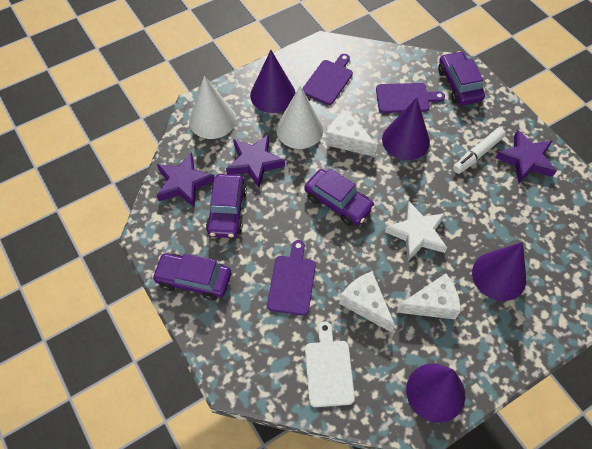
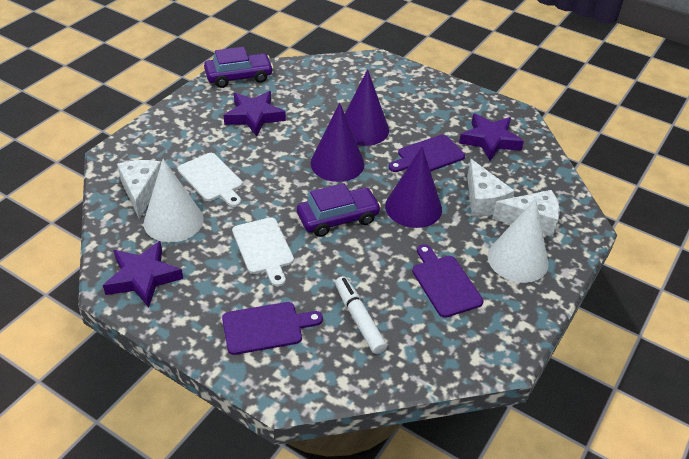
purple car: 4 -> 2
purple cone: 4 -> 3
white cutting board: 1 -> 2
white star: 1 -> 0

